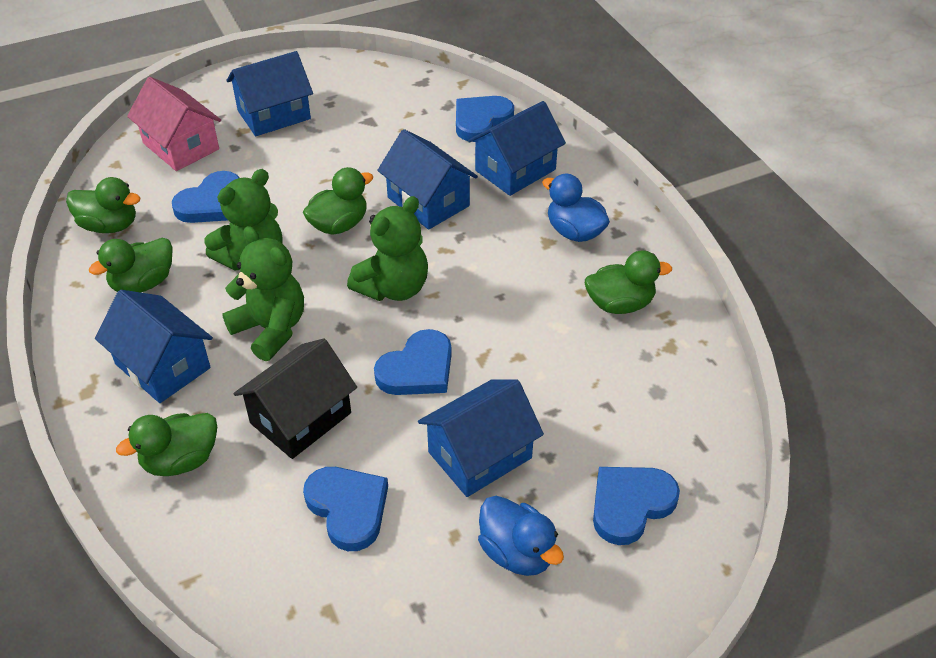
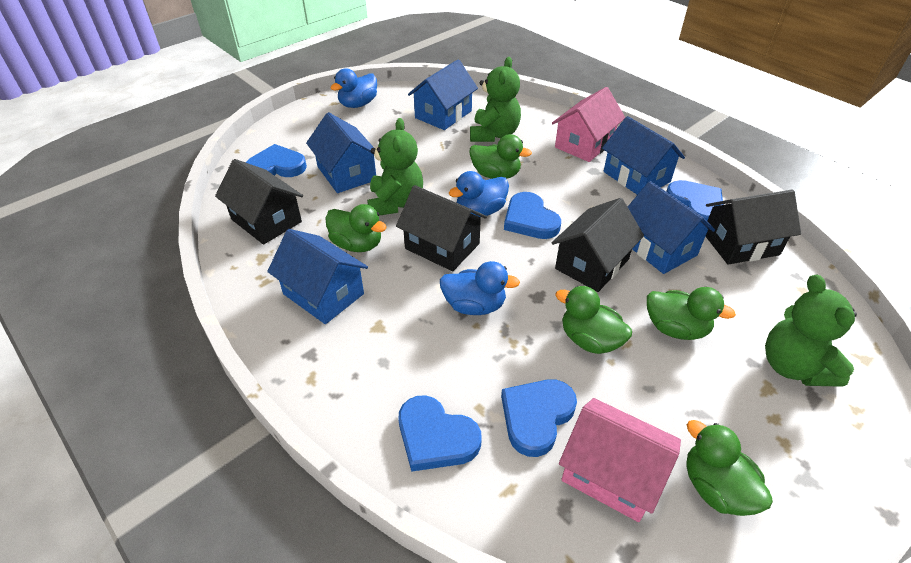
black house: 1 -> 4
blue duck: 2 -> 3
pink house: 1 -> 2

